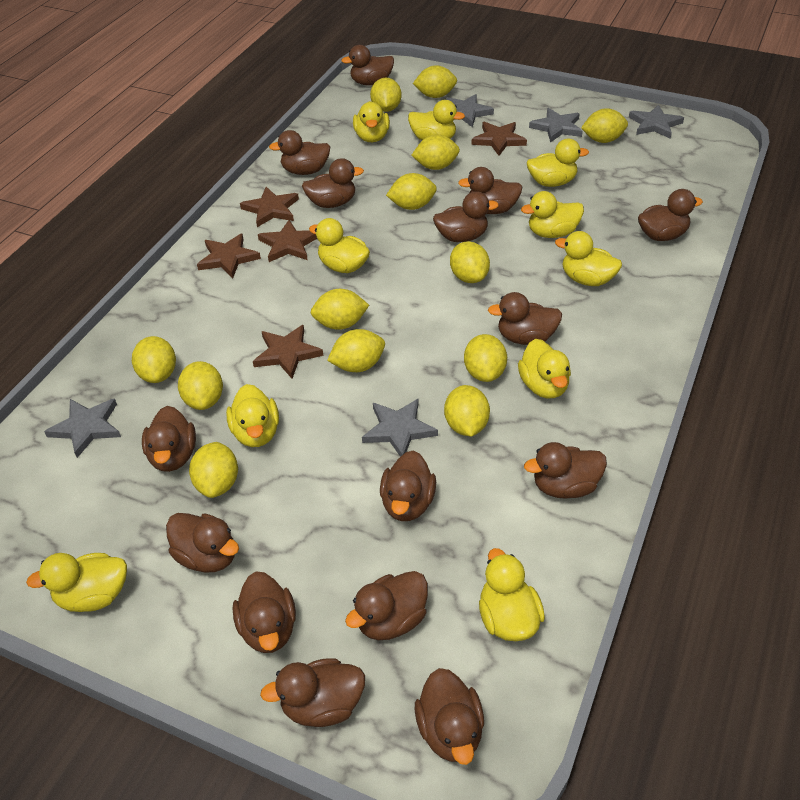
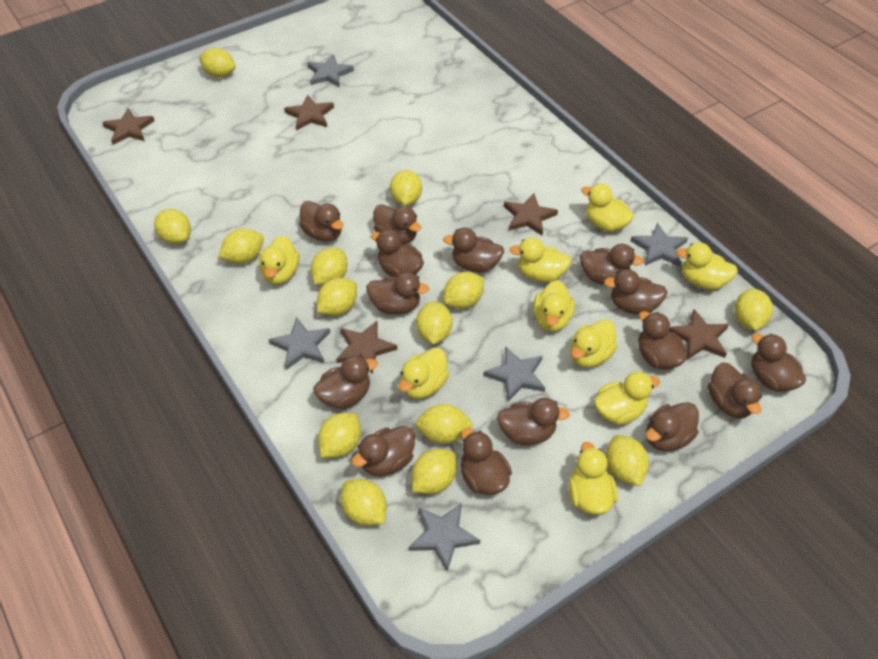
yellow duck: 10 -> 9
yellow lemon: 13 -> 14

